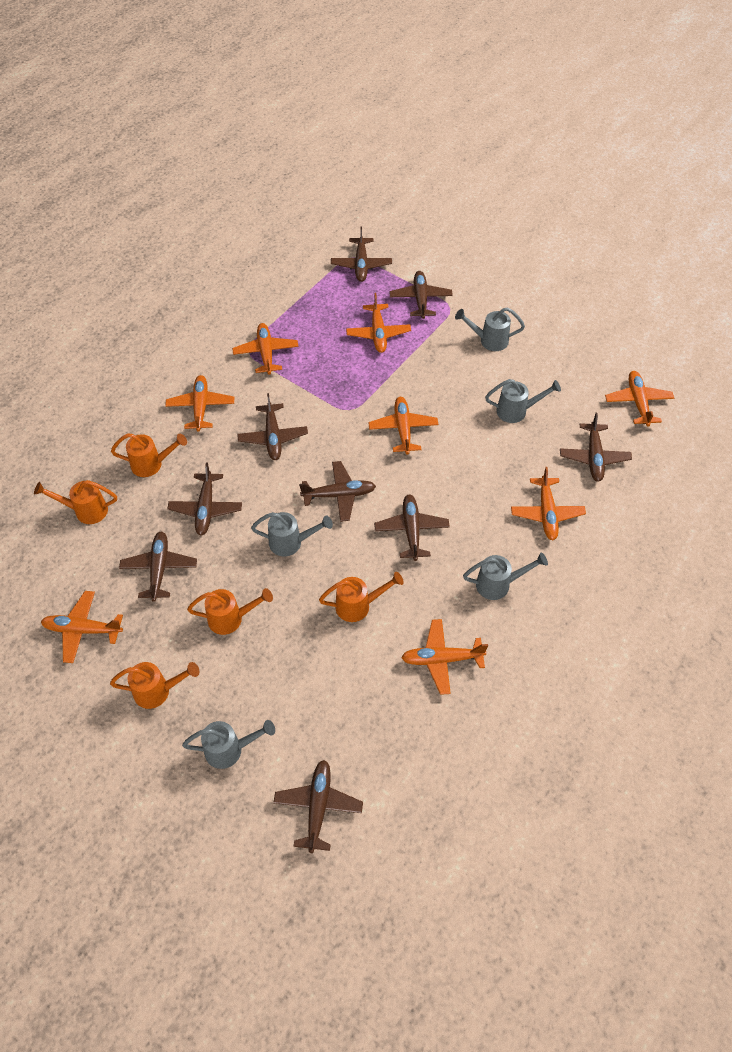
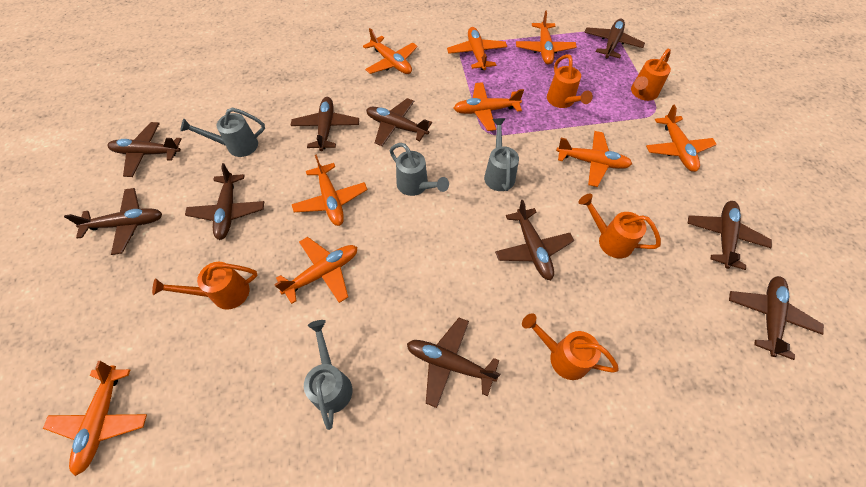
brown plane: 9 -> 10
grey watering can: 5 -> 4
orange plane: 8 -> 9

